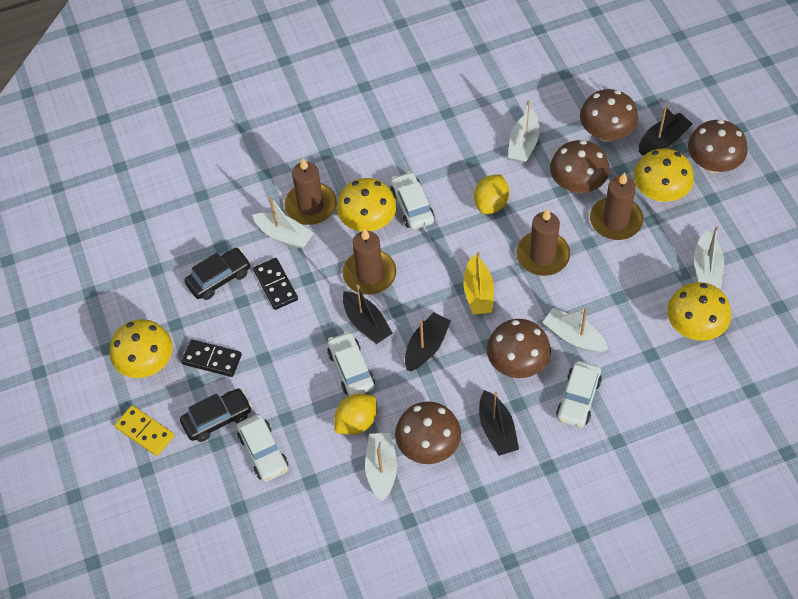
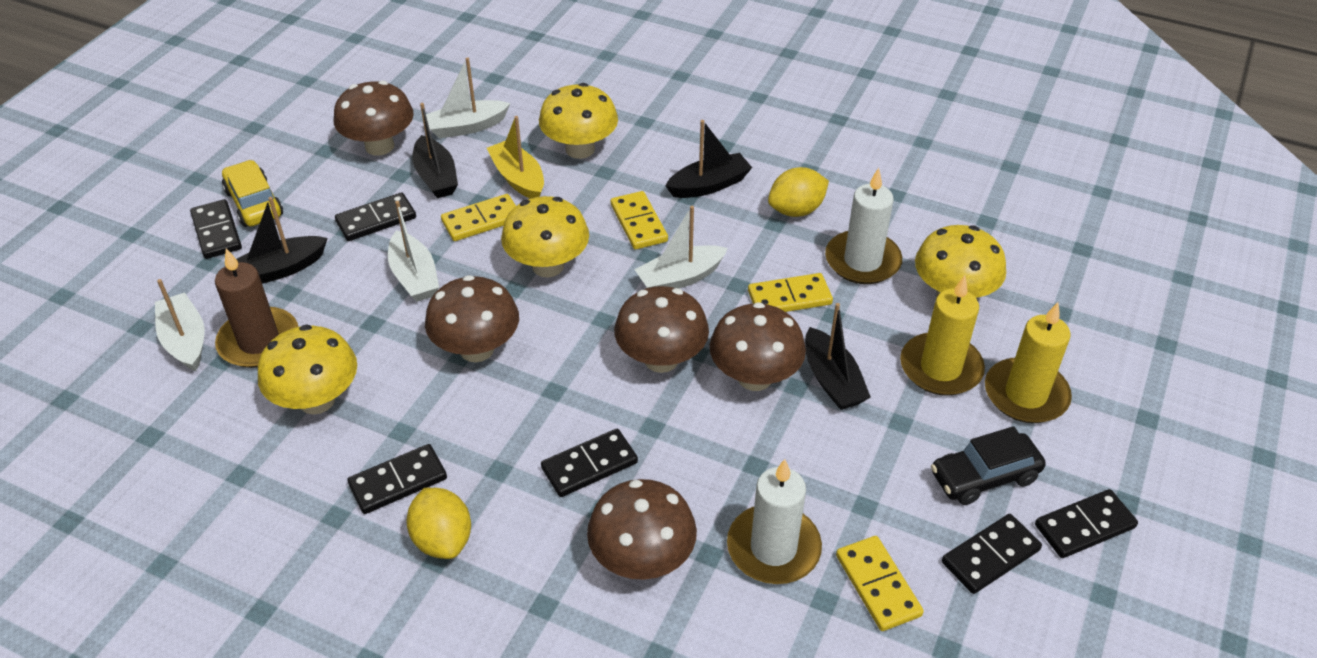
black car: 2 -> 1
black domino: 2 -> 6
brown candle: 4 -> 1
white boat: 5 -> 4
white candle: 0 -> 2
white car: 4 -> 0
yellow candle: 0 -> 2
yellow car: 0 -> 1
yellow domino: 1 -> 4

